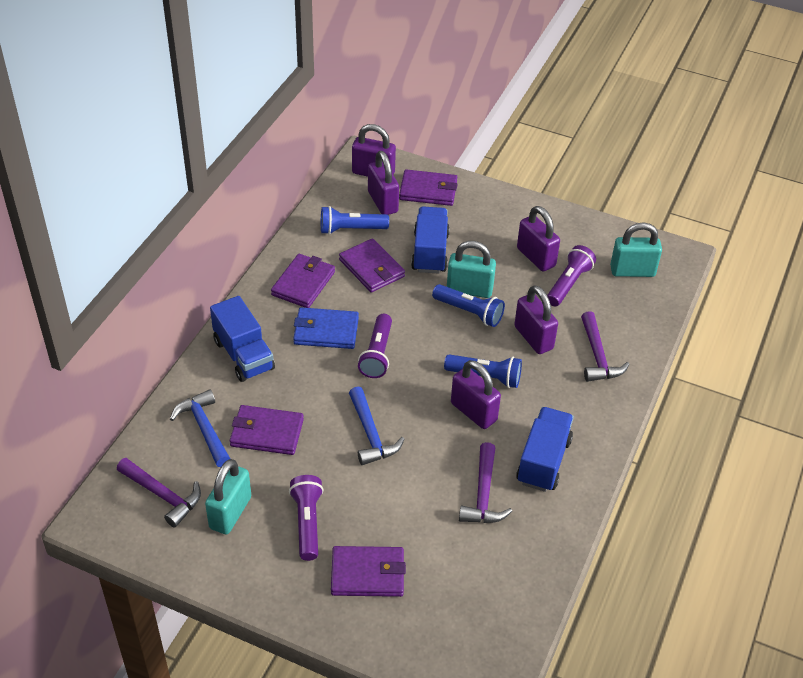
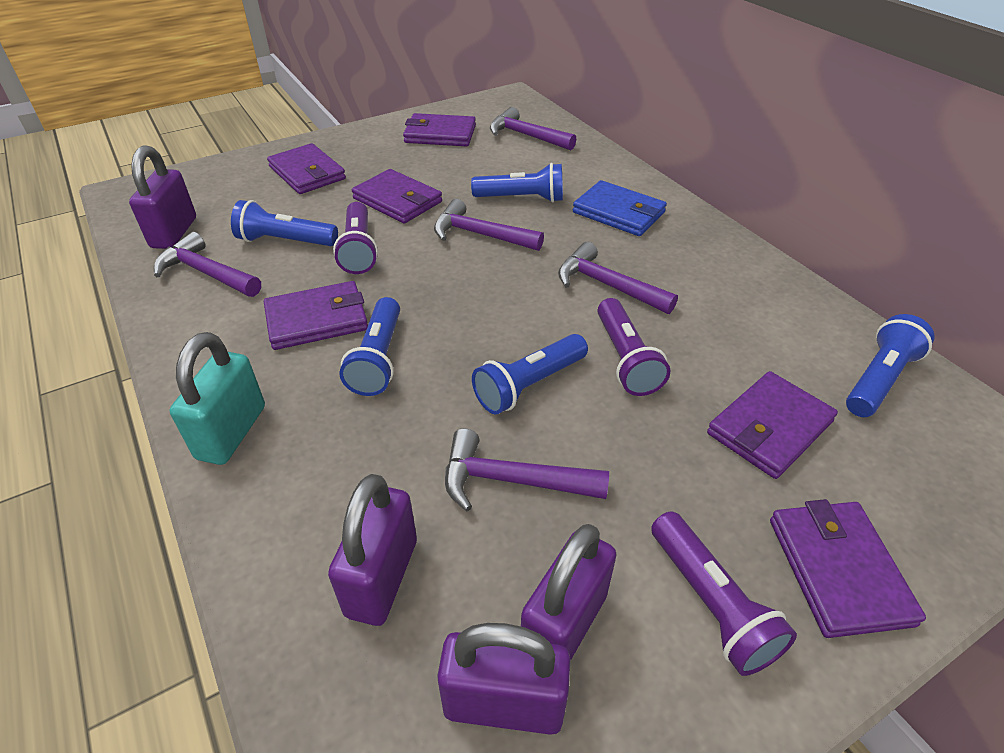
blue flashlight: 3 -> 5
blue hammer: 2 -> 0
blue truck: 3 -> 0
purple hammer: 3 -> 5
purple padlock: 5 -> 4
purple wallet: 5 -> 6
turquoise padlock: 3 -> 1

